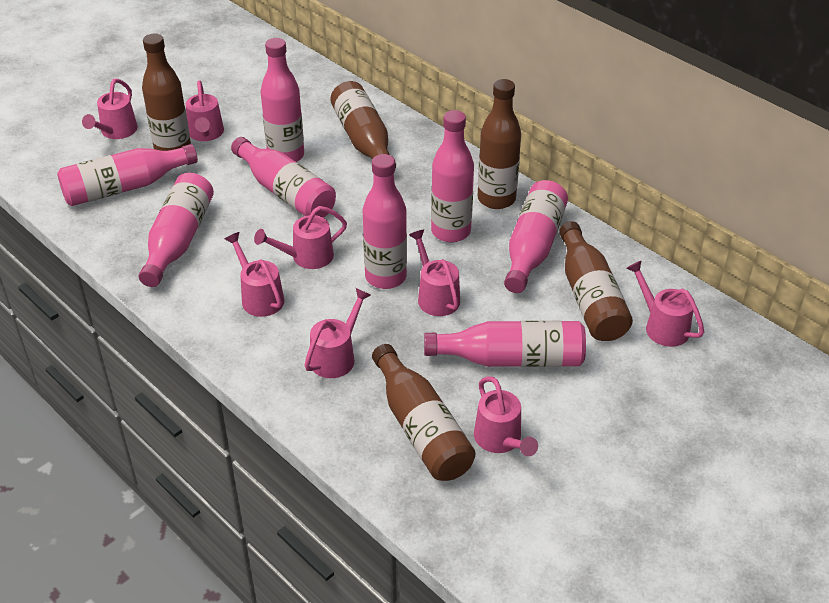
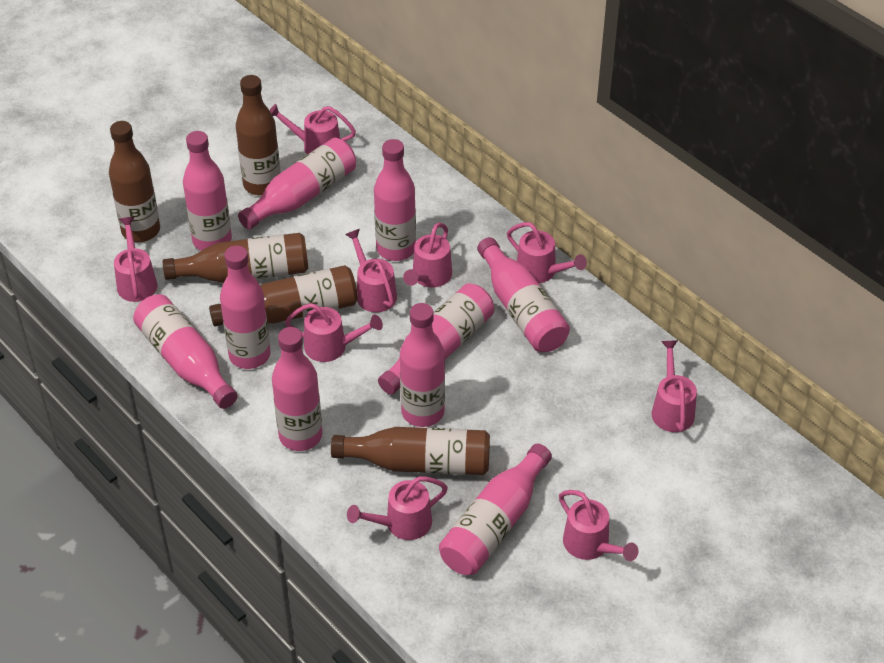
pink bottle: 8 -> 10
pink watering can: 8 -> 9

